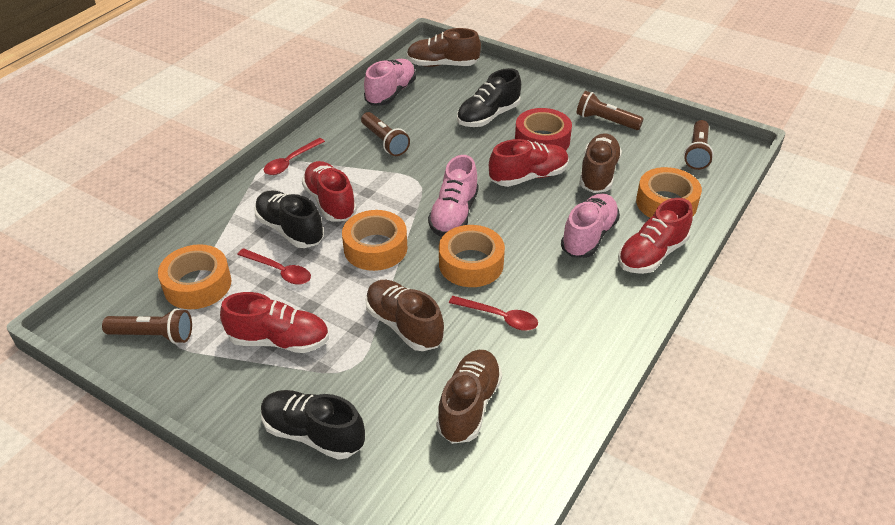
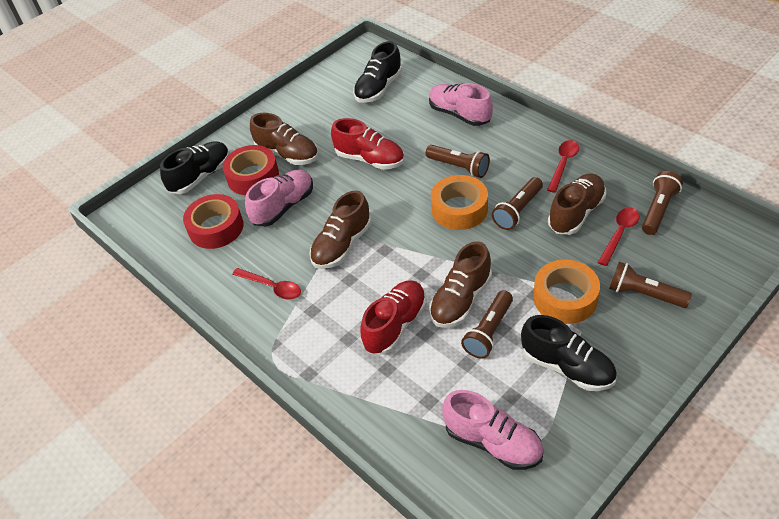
brown flashlight: 4 -> 5
orange tape: 4 -> 2
red shoe: 4 -> 2
red tape: 1 -> 2

